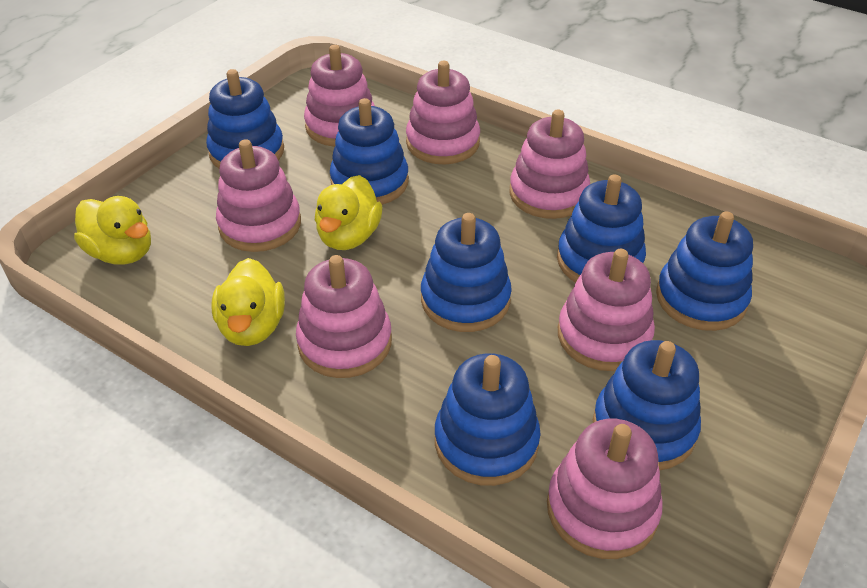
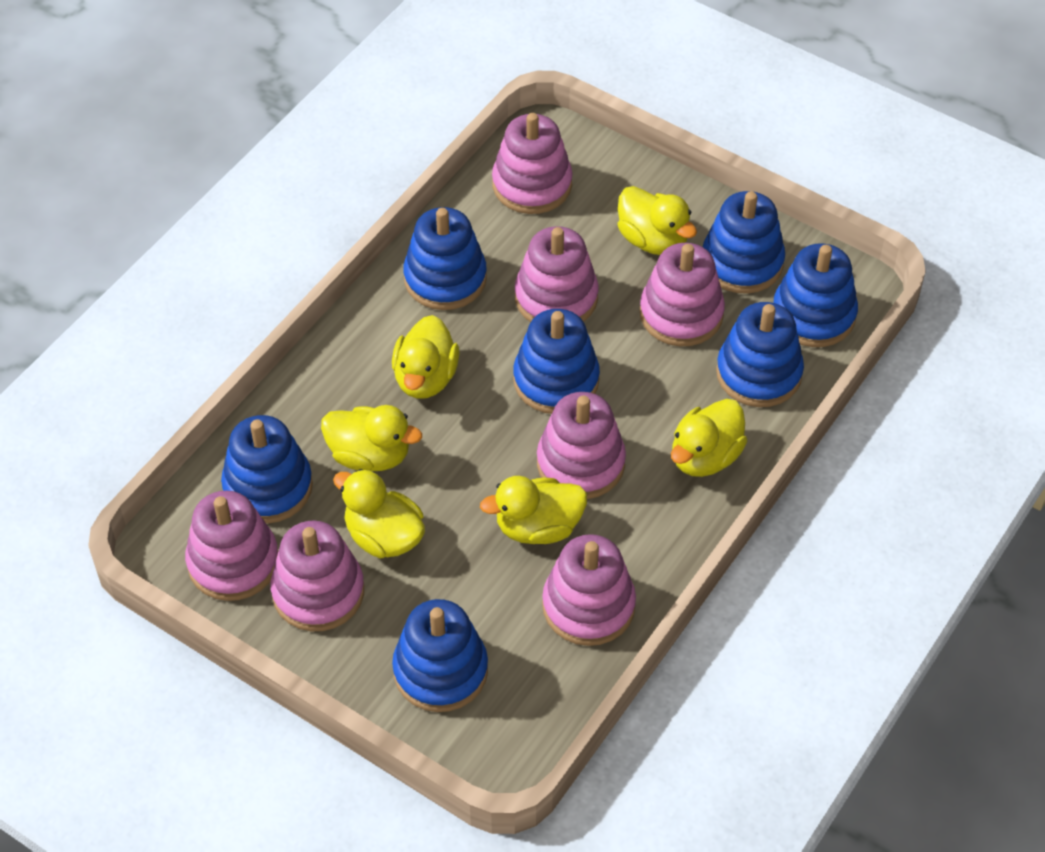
yellow duck: 3 -> 6

